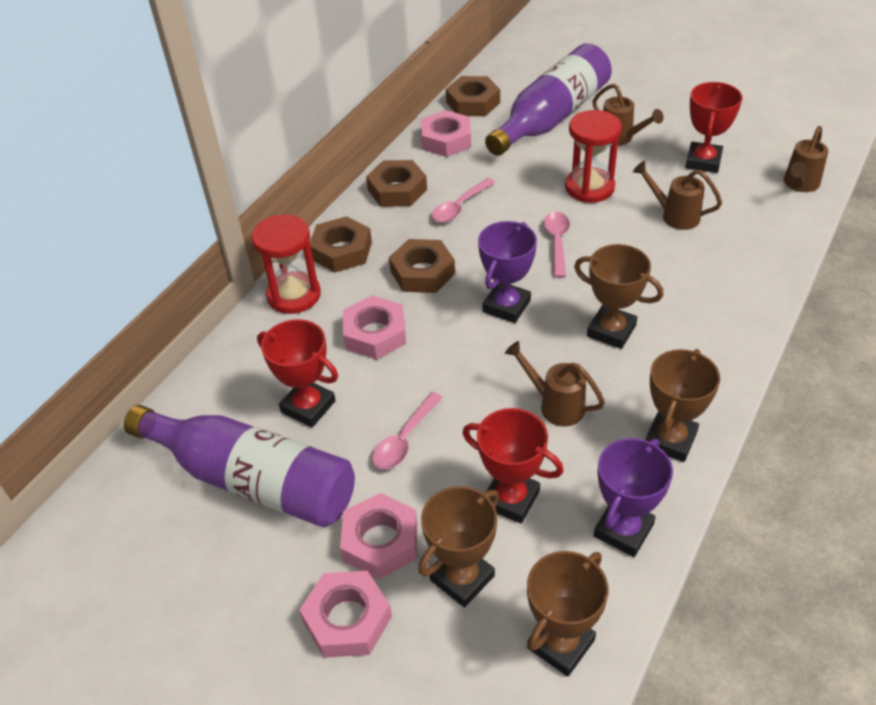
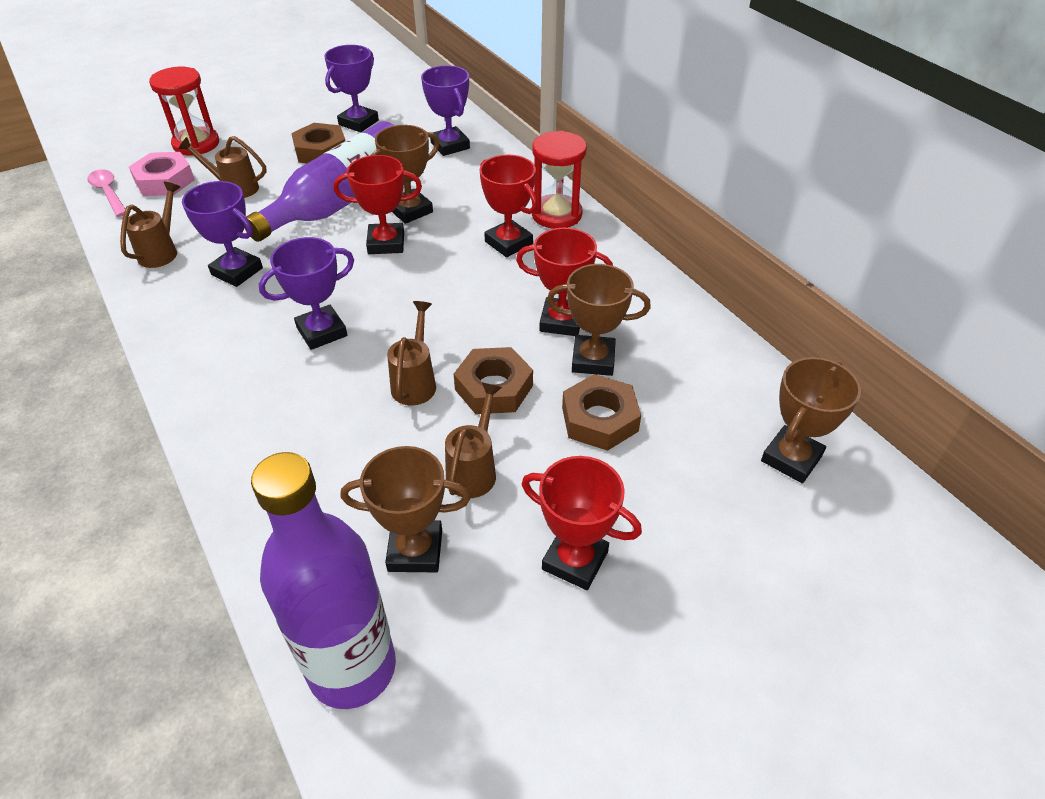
brown nut: 4 -> 3
pink nut: 4 -> 1
pink spoon: 3 -> 1
purple trophy: 2 -> 4
red trophy: 3 -> 4

